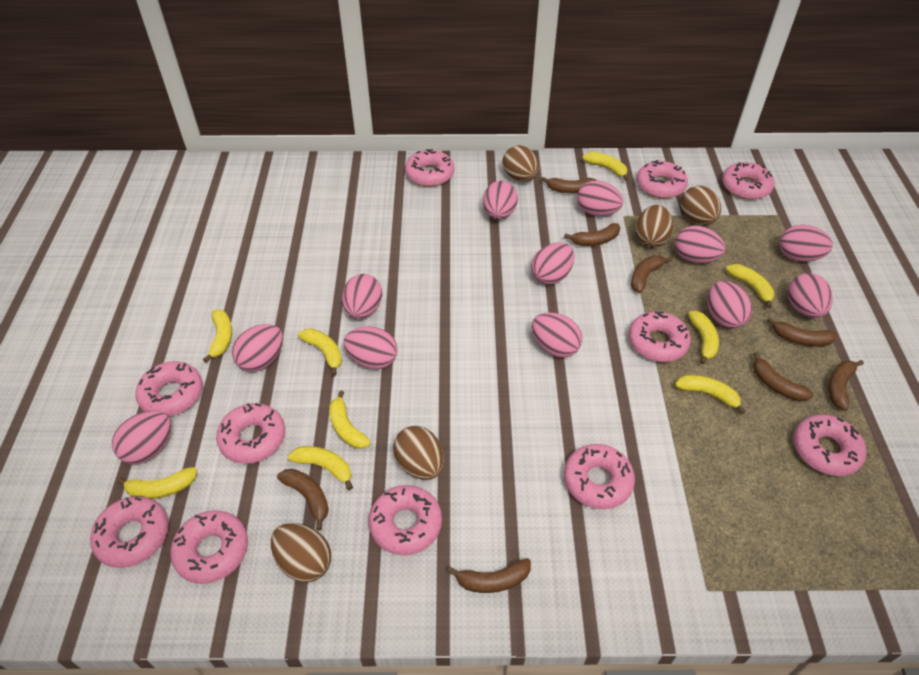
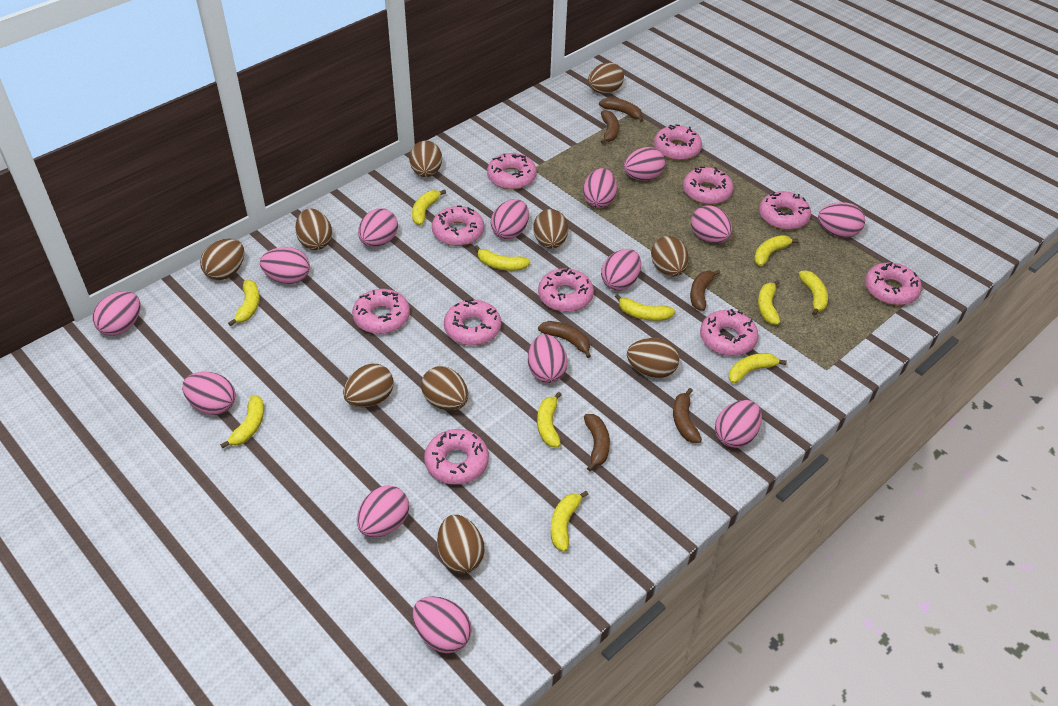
brown banana: 8 -> 6
brown egg: 5 -> 10
pink egg: 12 -> 14
yellow banana: 9 -> 11

